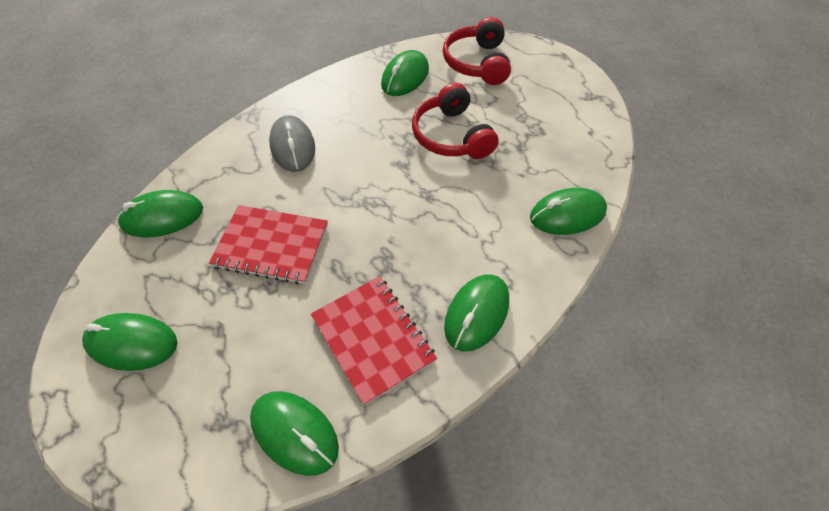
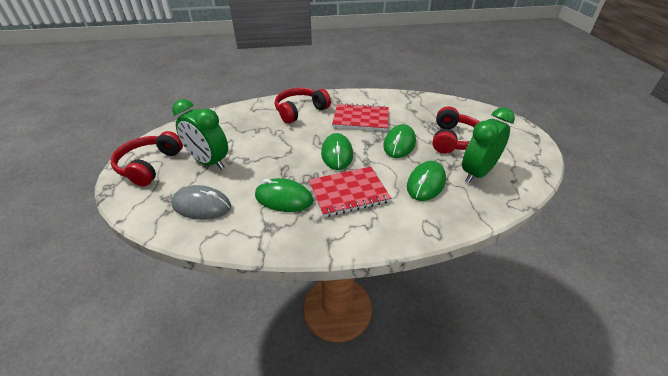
green clock: 0 -> 2
green mouse: 6 -> 4
red headphones: 2 -> 3

